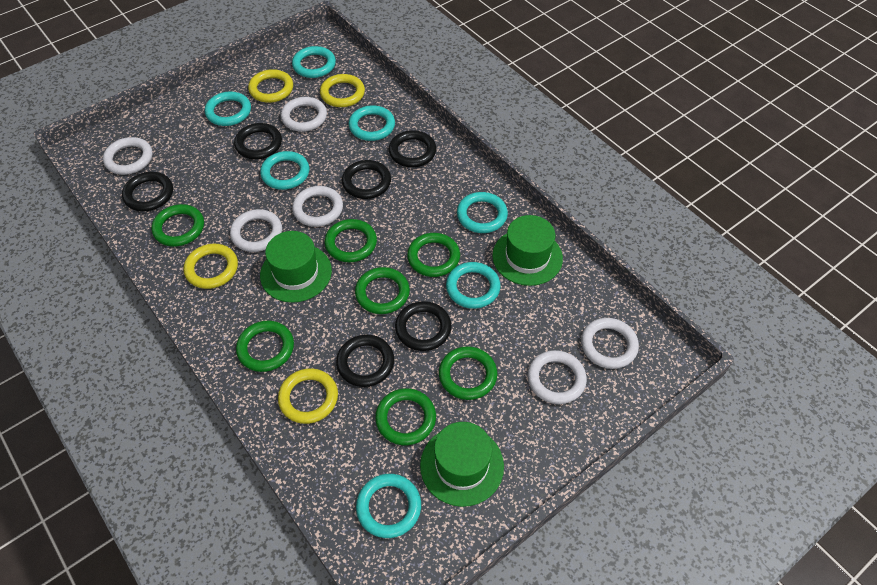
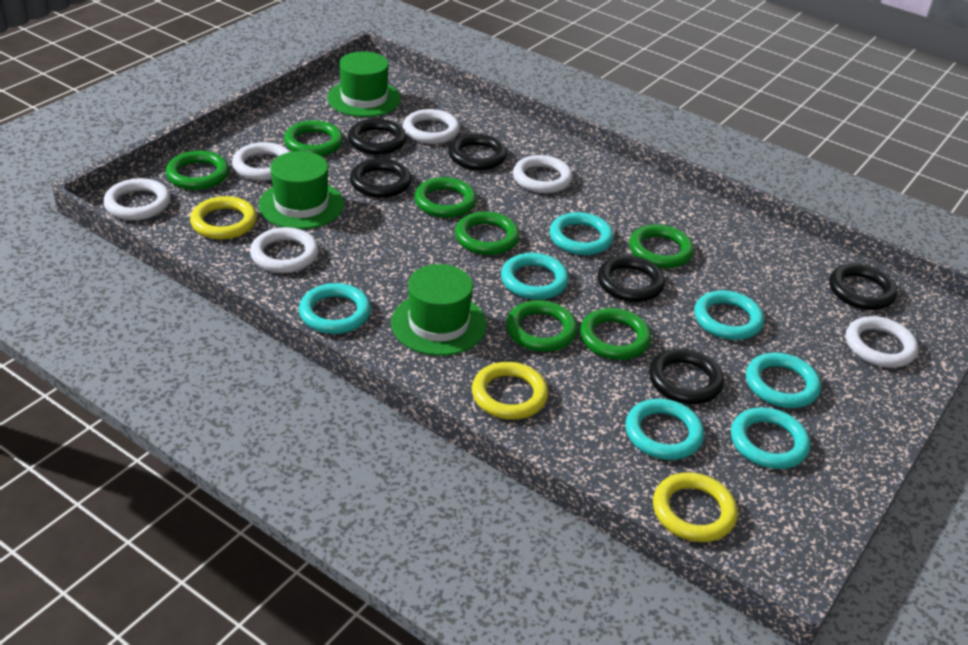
yellow ring: 4 -> 3

